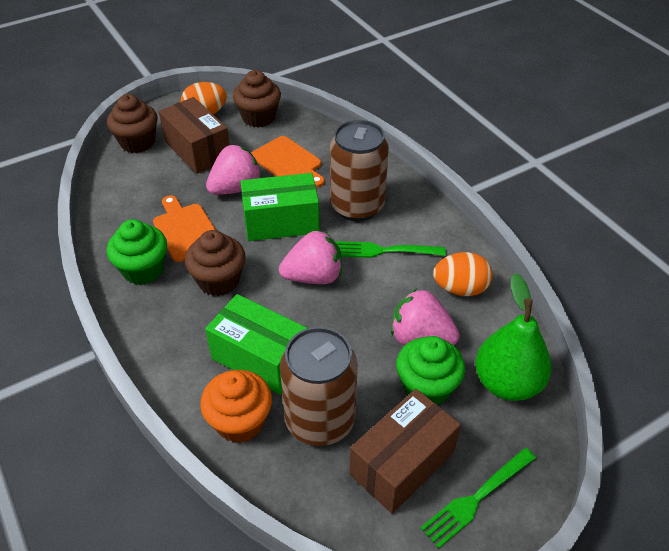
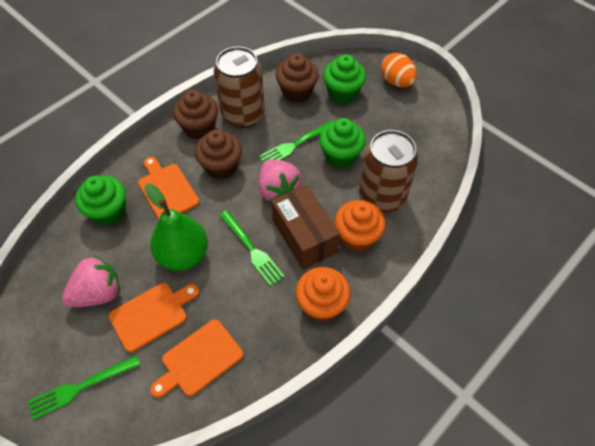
brown box: 2 -> 1
green box: 2 -> 0
green cupcake: 2 -> 3
green fork: 2 -> 3
orange cupcake: 1 -> 2
orange cutting board: 2 -> 3
orange egg: 2 -> 1
pink strawberry: 3 -> 2

